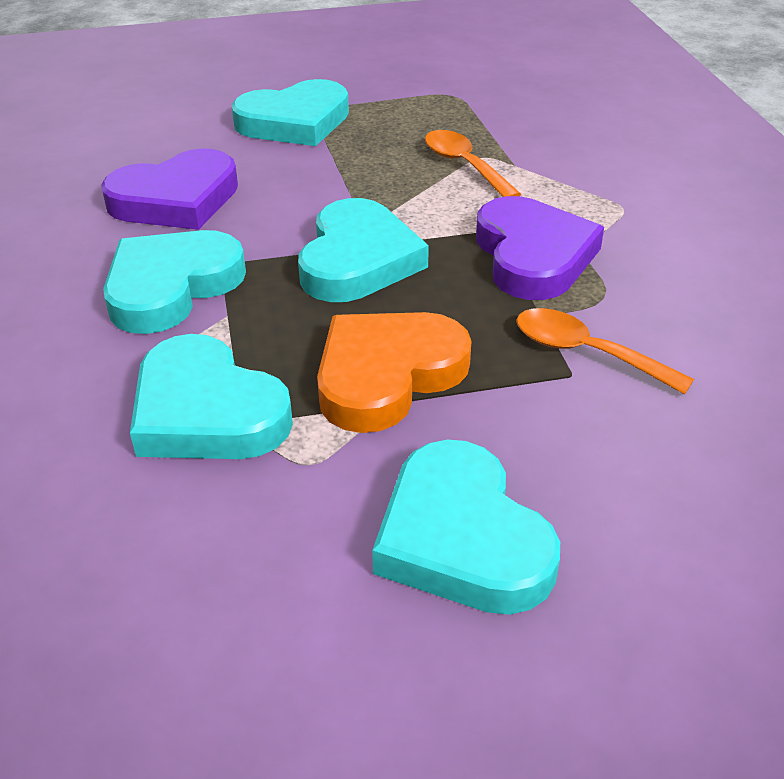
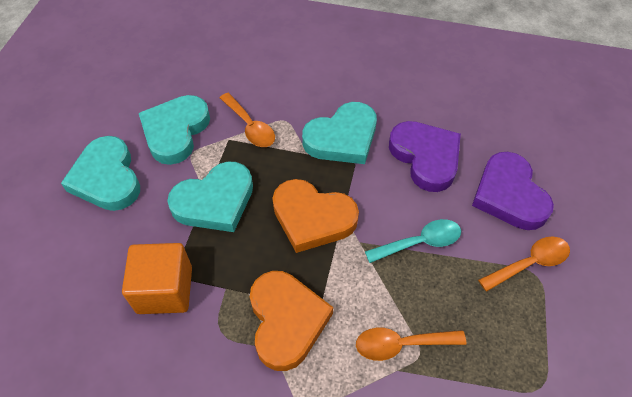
orange cube: 0 -> 1
orange heart: 1 -> 2
orange spoon: 2 -> 3
turquoise heart: 5 -> 4
turquoise spoon: 0 -> 1

